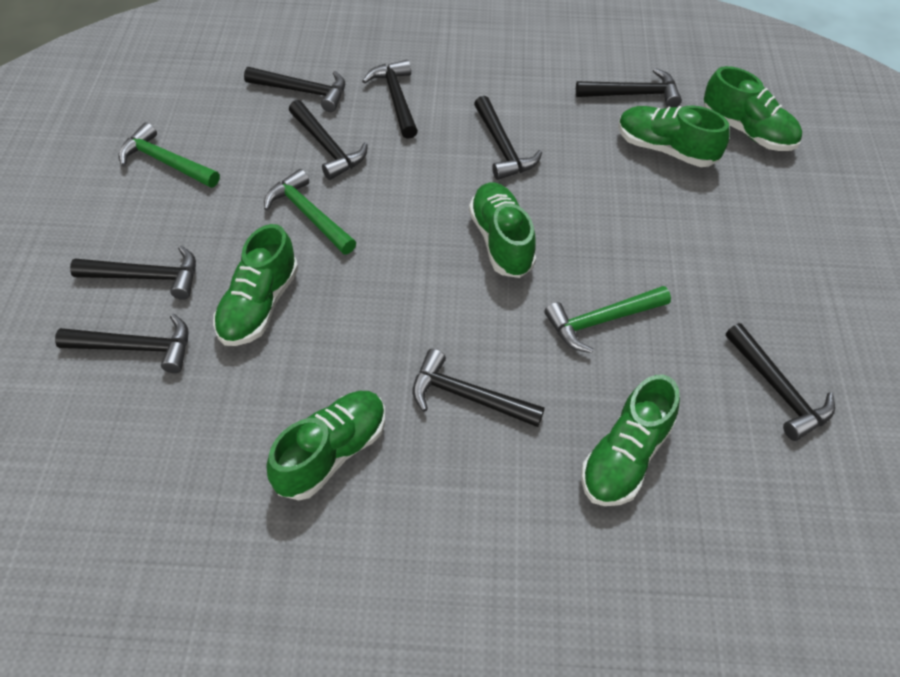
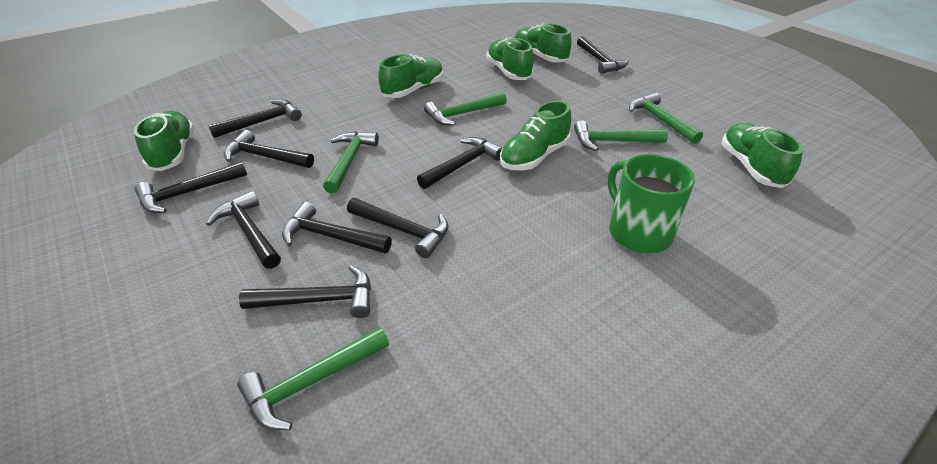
green hammer: 3 -> 5
green mug: 0 -> 1

